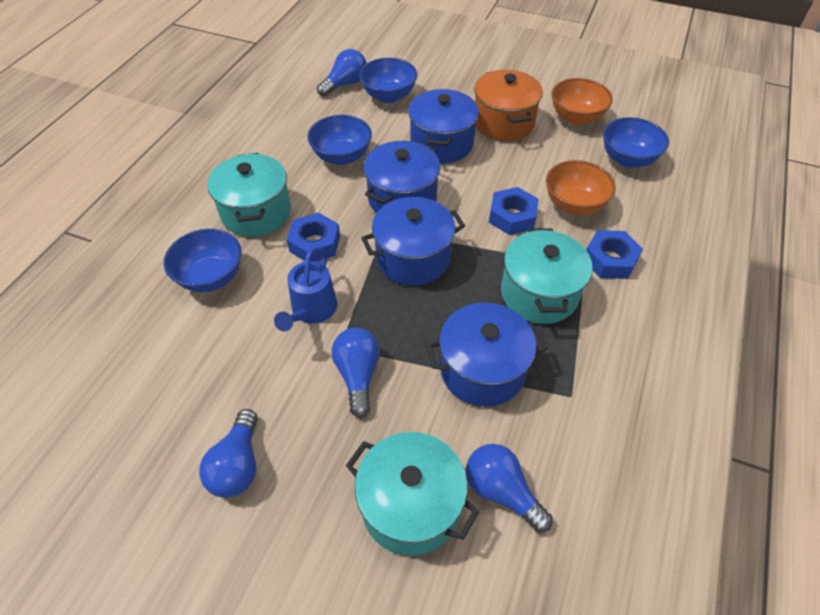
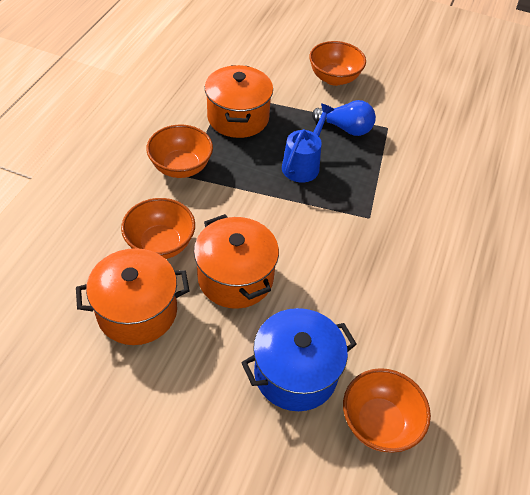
blue bowl: 4 -> 0
blue light bulb: 4 -> 1
blue nut: 3 -> 0
blue pot: 4 -> 1
orange bowl: 2 -> 4
orange pot: 1 -> 3
turquoise pot: 3 -> 0

